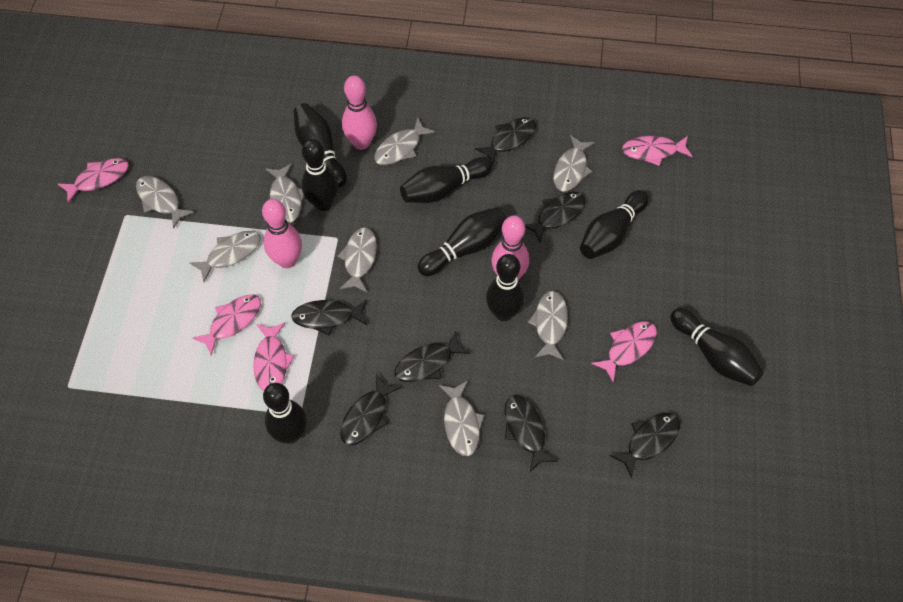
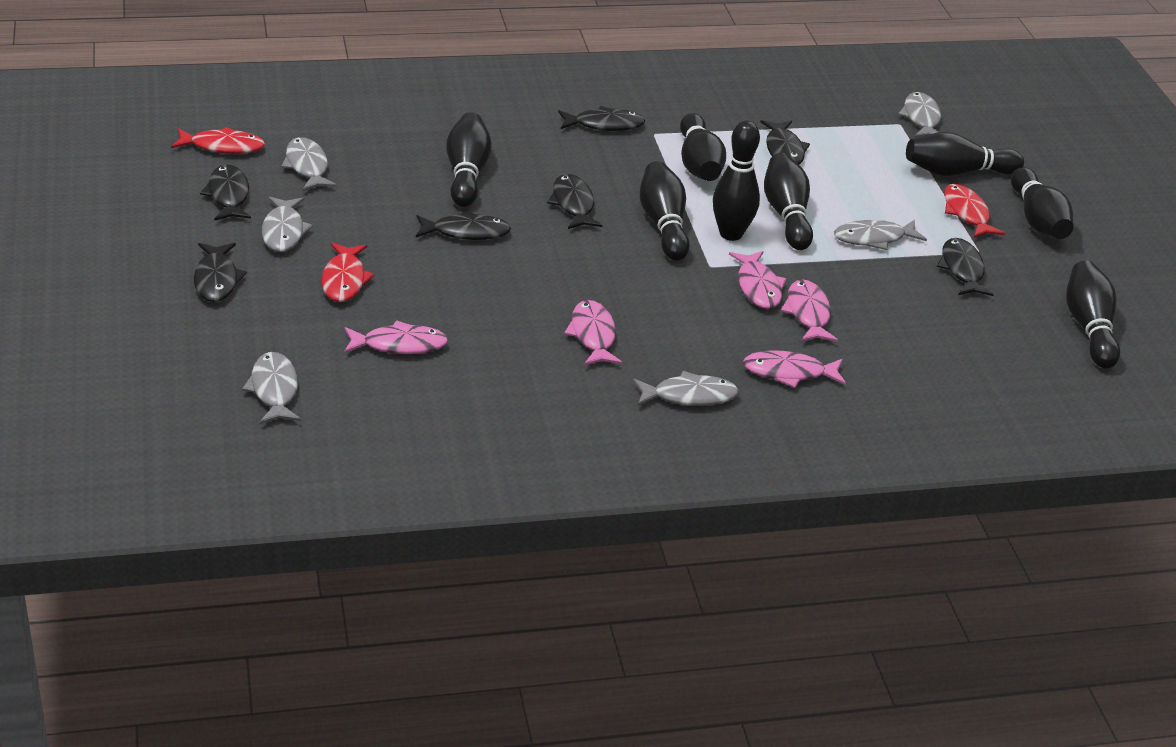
grey fish: 8 -> 6
pink bowling pin: 3 -> 0
red fish: 0 -> 3

